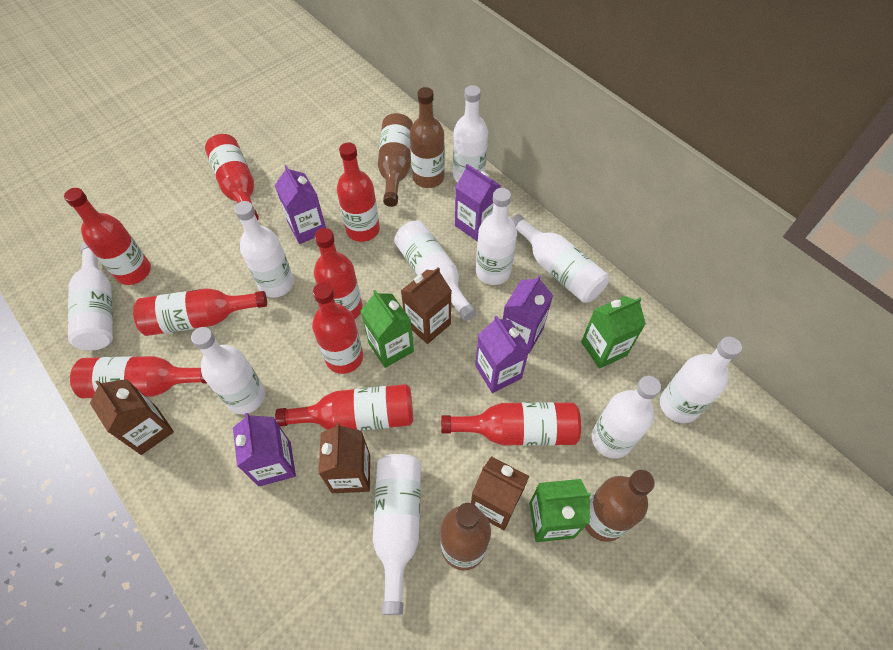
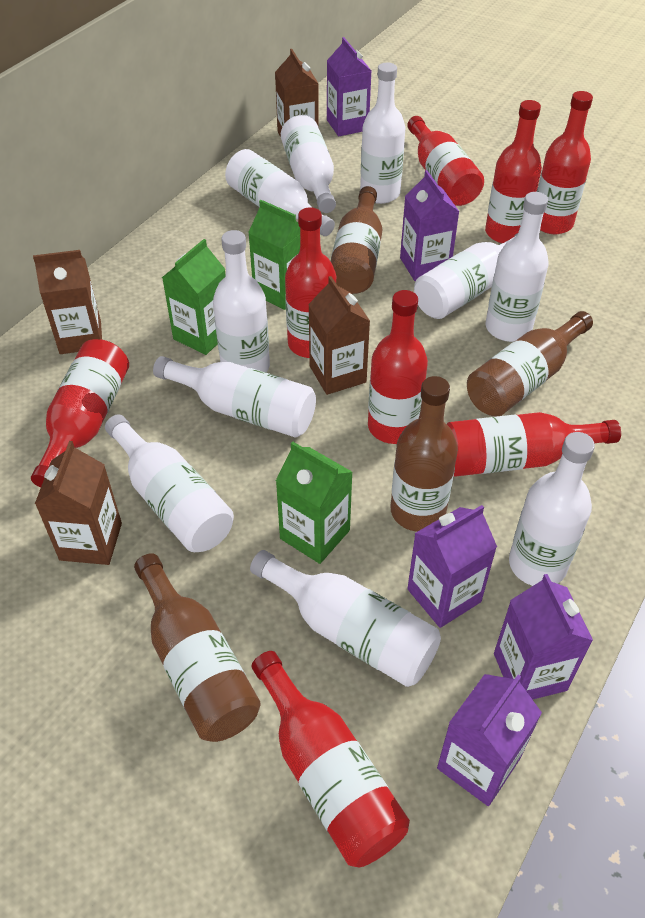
red bottle: 9 -> 8

